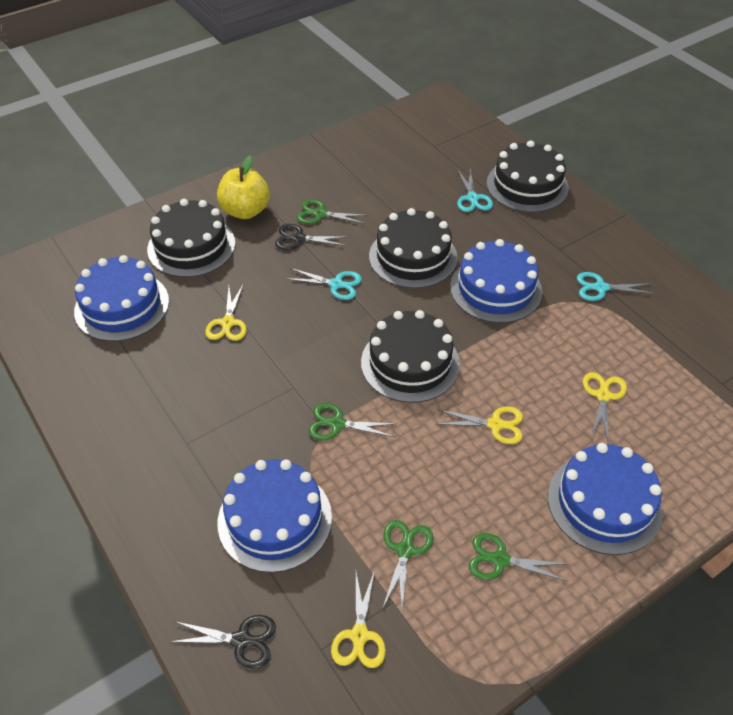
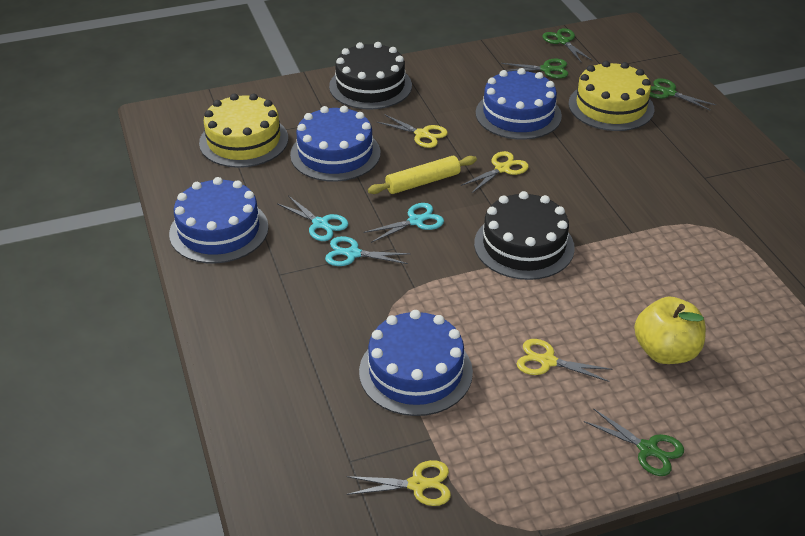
black cake: 4 -> 2
black scissors: 2 -> 0
yellow cake: 0 -> 2
yellow rolling pin: 0 -> 1

